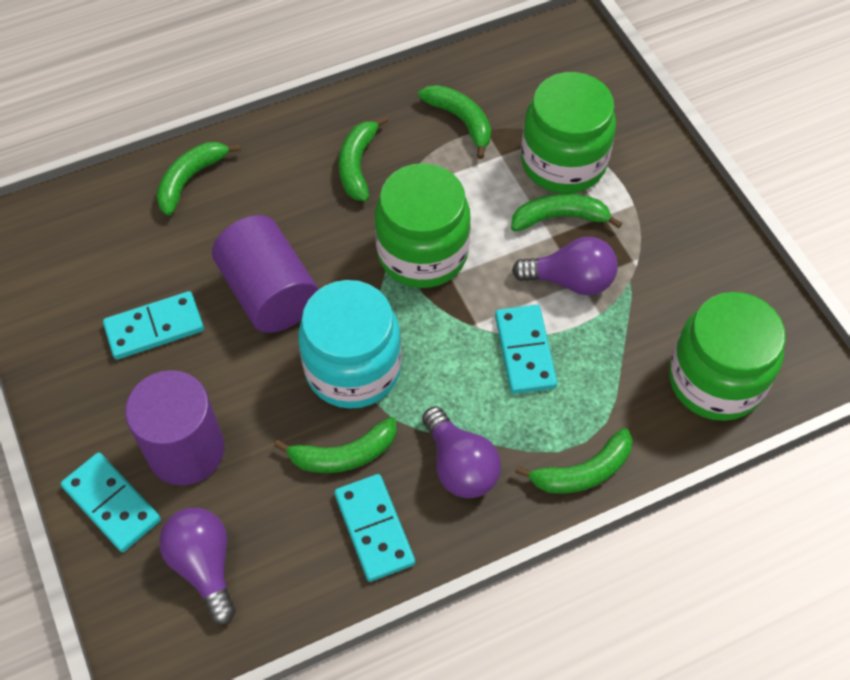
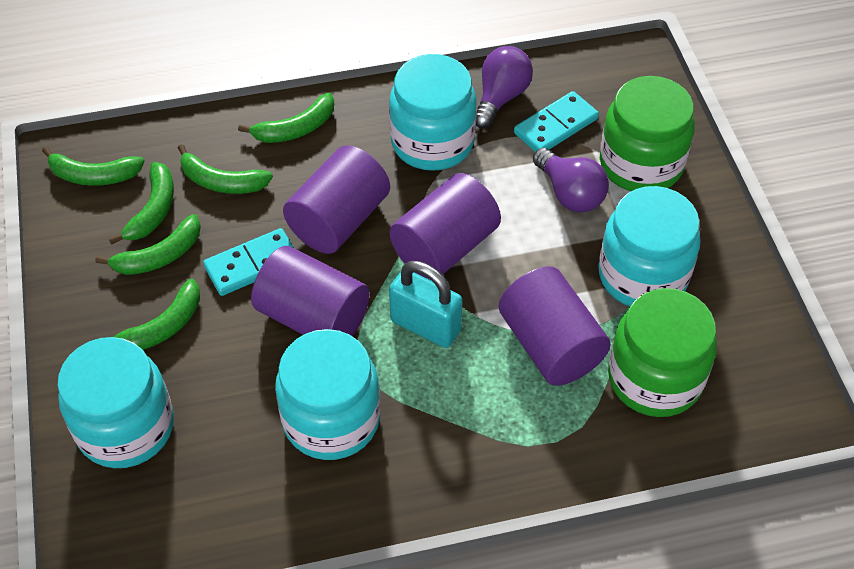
green jar: 3 -> 2
purple cylinder: 2 -> 4
purple light bulb: 3 -> 2
turquoise domino: 4 -> 2
turquoise jar: 1 -> 4
turquoise padlock: 0 -> 1

